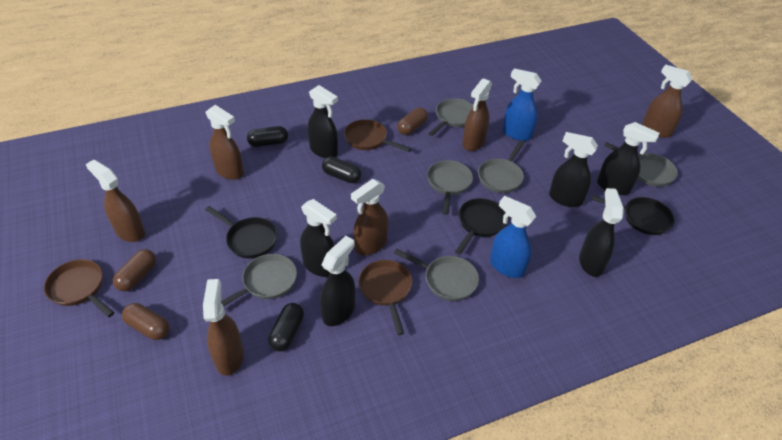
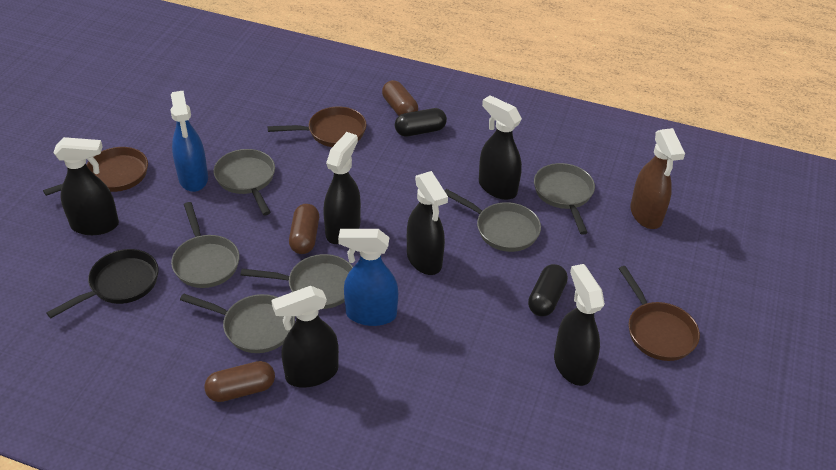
black capsule: 3 -> 2
black pan: 3 -> 1
brown spray bottle: 6 -> 1

